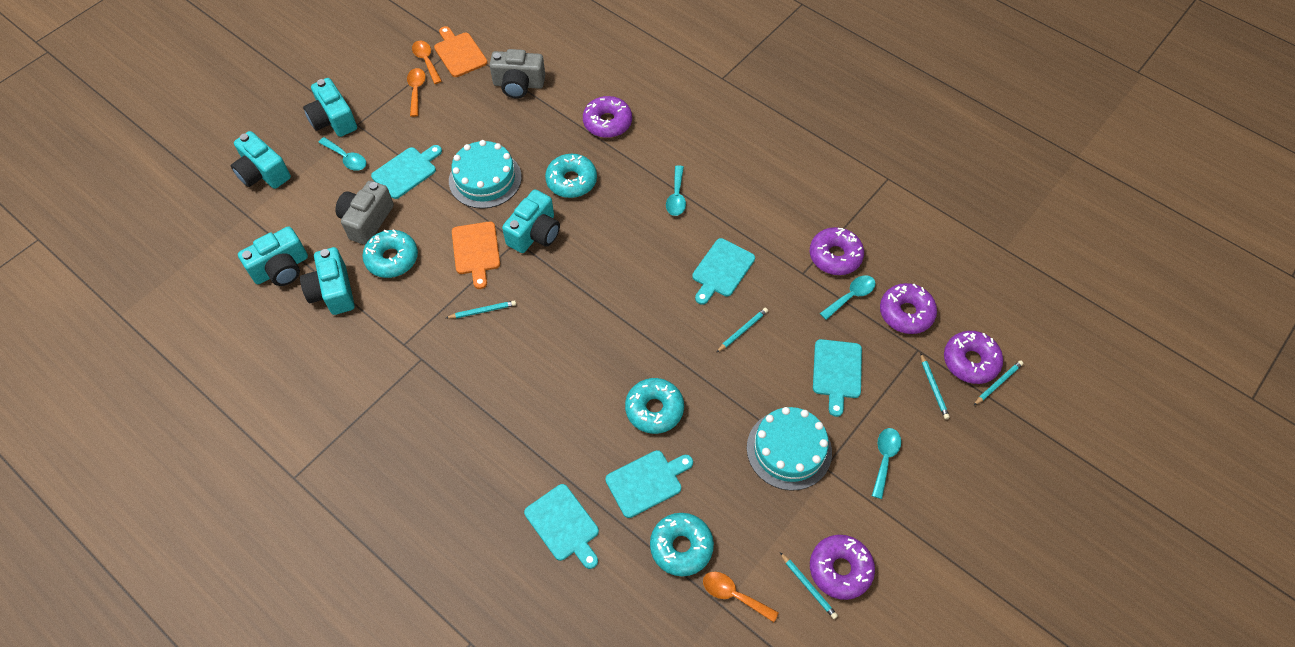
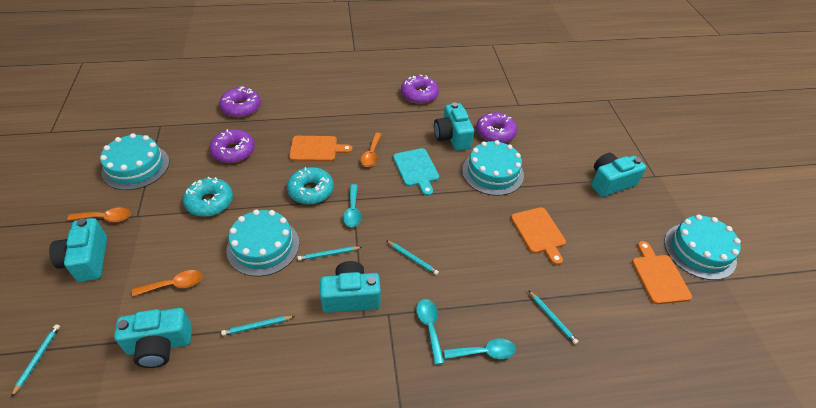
grey camera: 2 -> 0
orange cutting board: 2 -> 3
purple donut: 5 -> 4
turquoise cake: 2 -> 4
turquoise cutting board: 5 -> 1
turquoise donut: 4 -> 2
turquoise spoon: 4 -> 3

